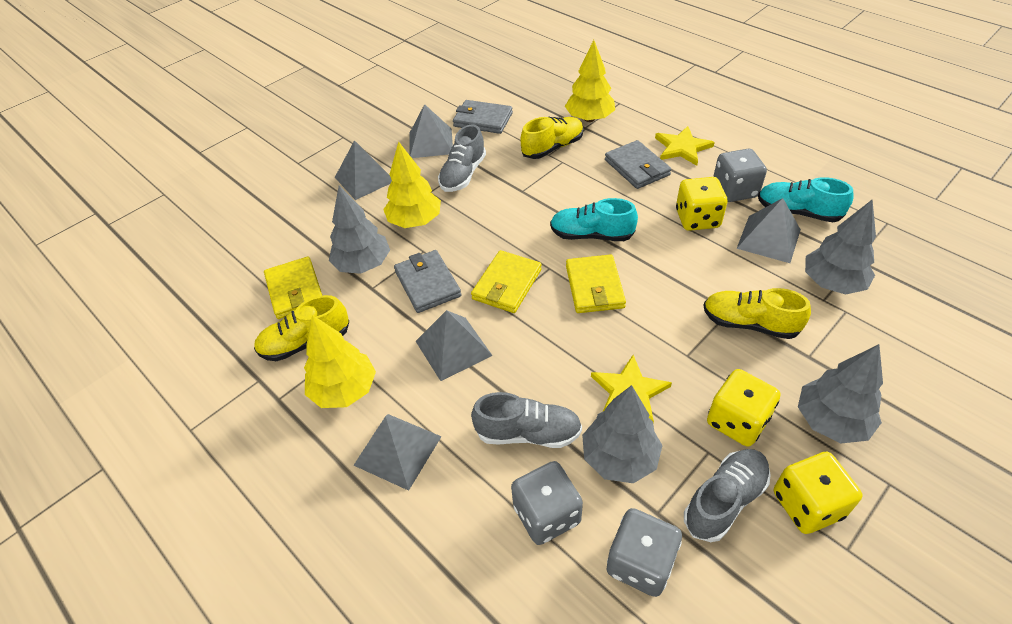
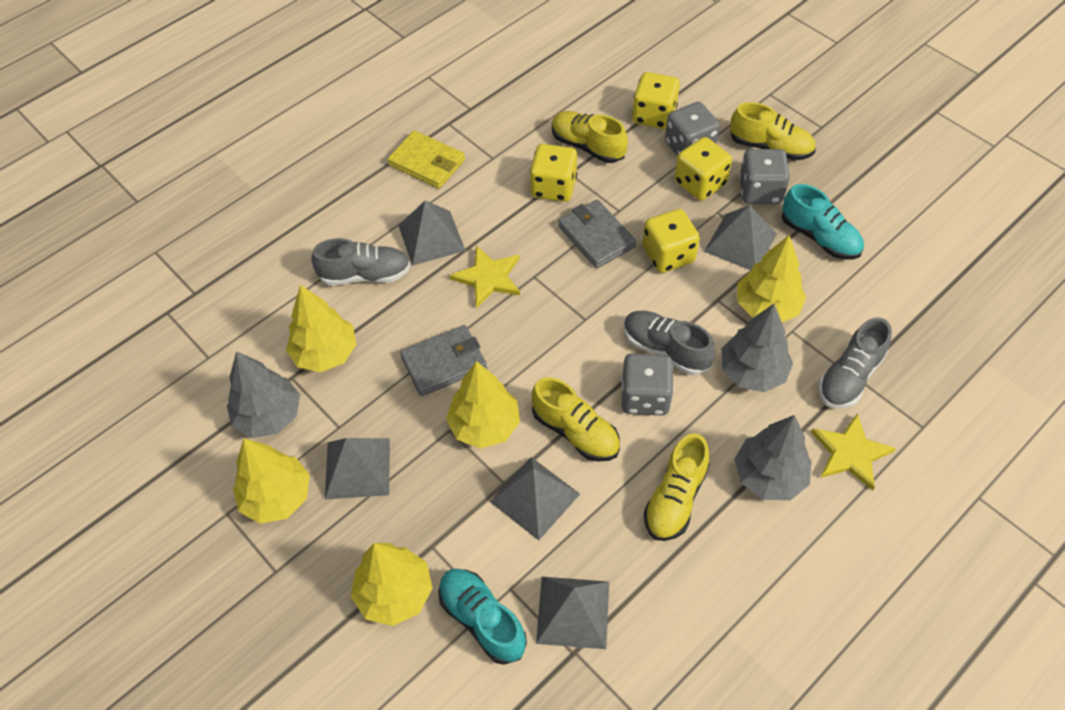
grey tree: 4 -> 3
grey wallet: 3 -> 2
yellow dice: 3 -> 4
yellow shoe: 3 -> 4
yellow tree: 3 -> 5
yellow wallet: 3 -> 1

